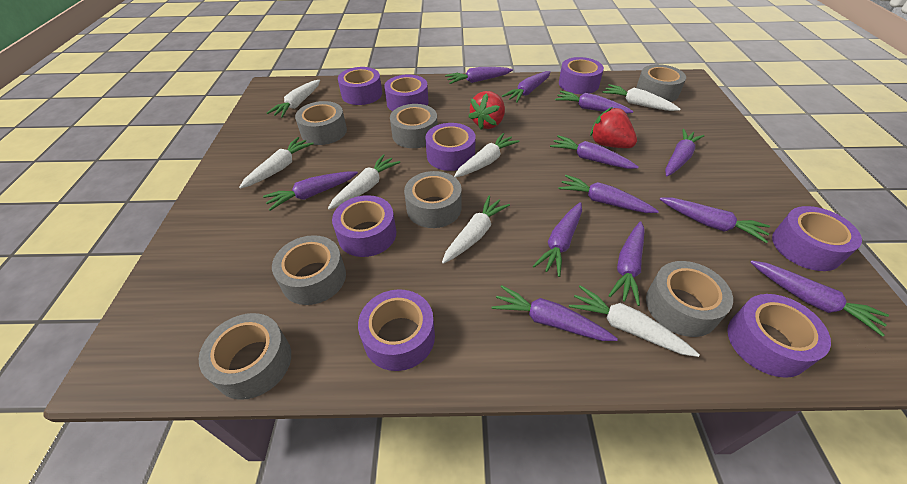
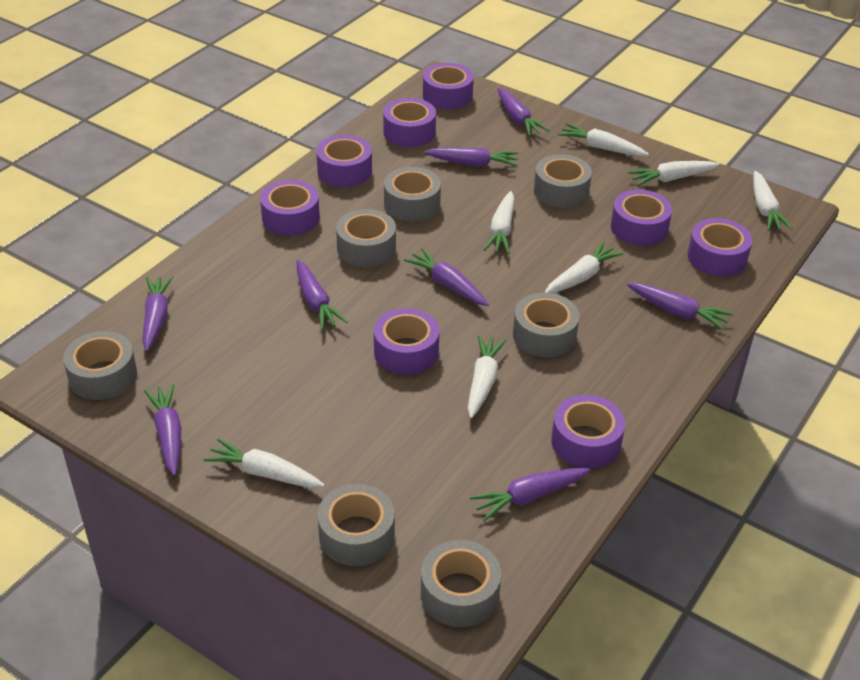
purple carrot: 12 -> 8
red strawberry: 2 -> 0

